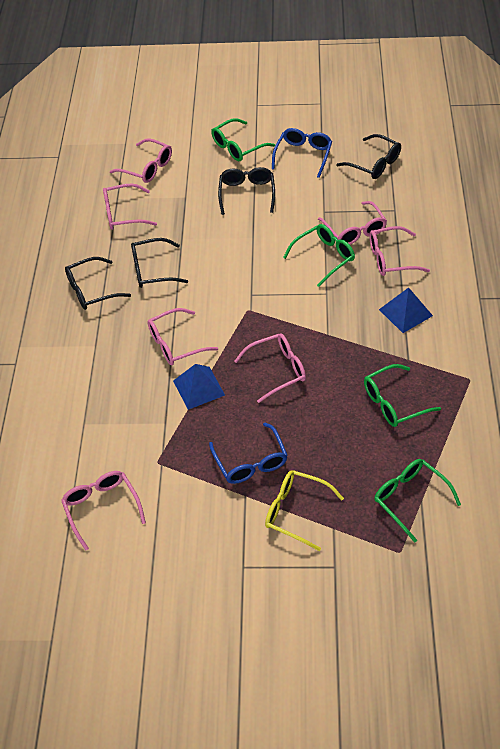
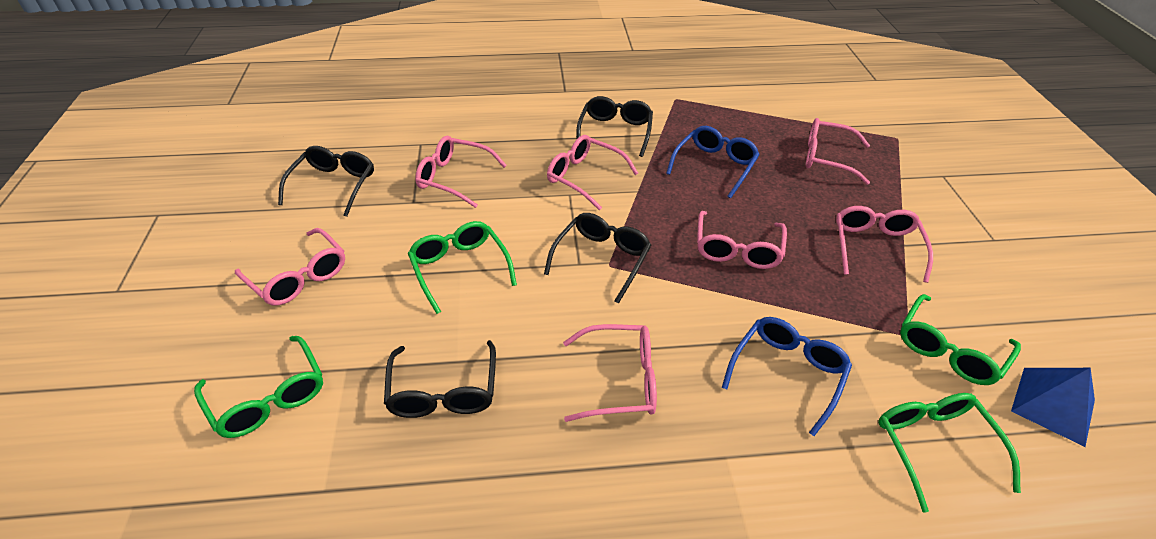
blue pyramid: 2 -> 1
yellow glasses: 1 -> 0

